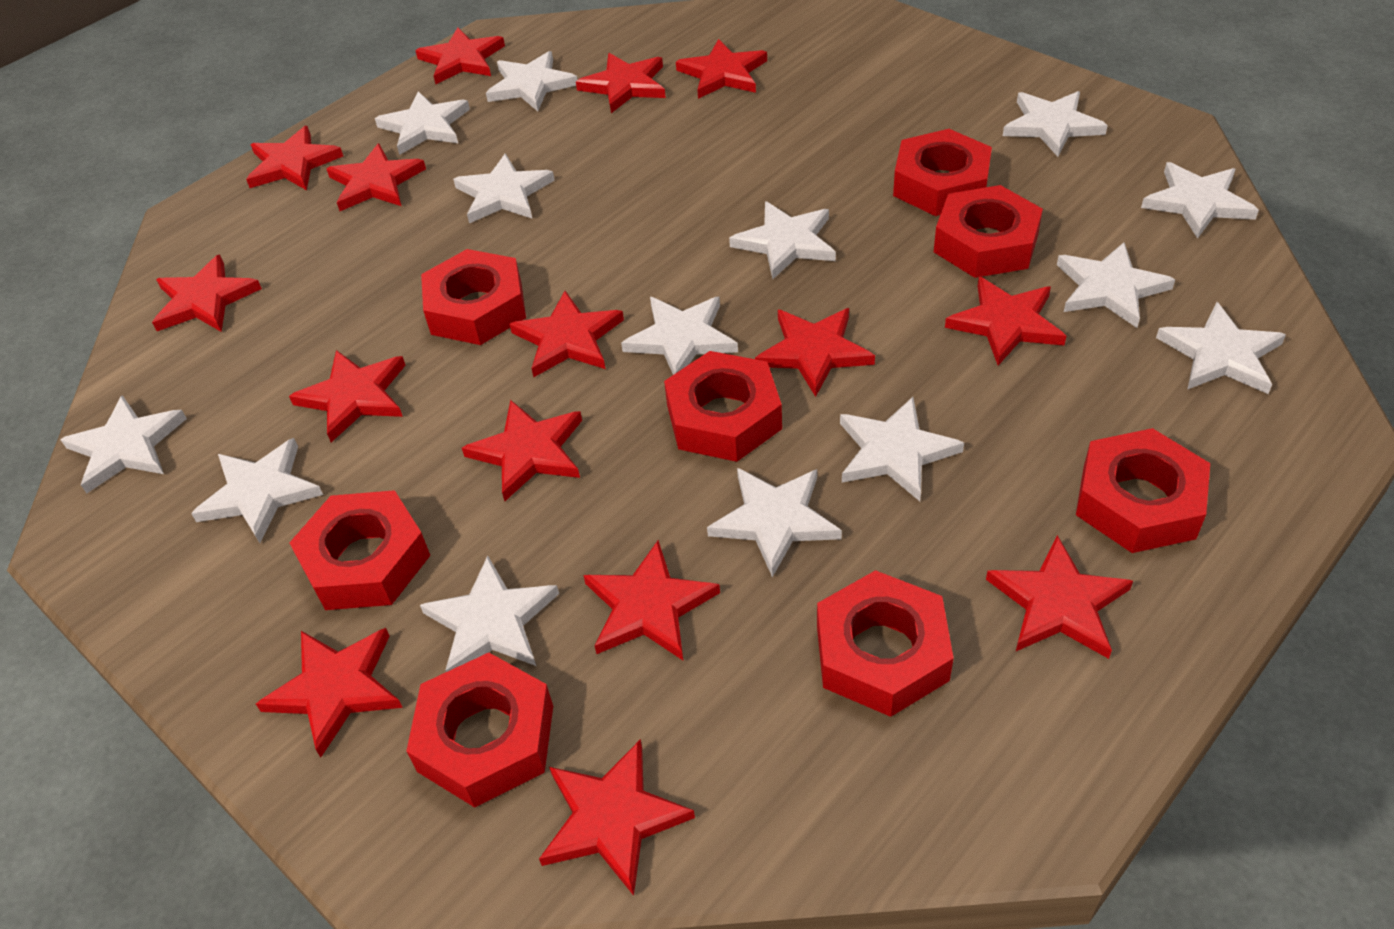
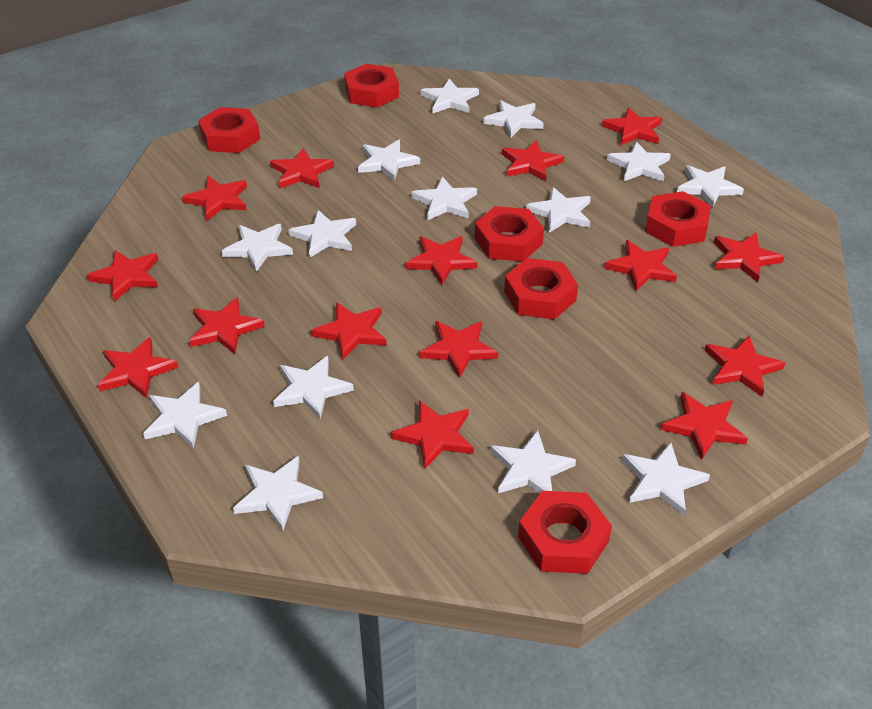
red nut: 8 -> 6

